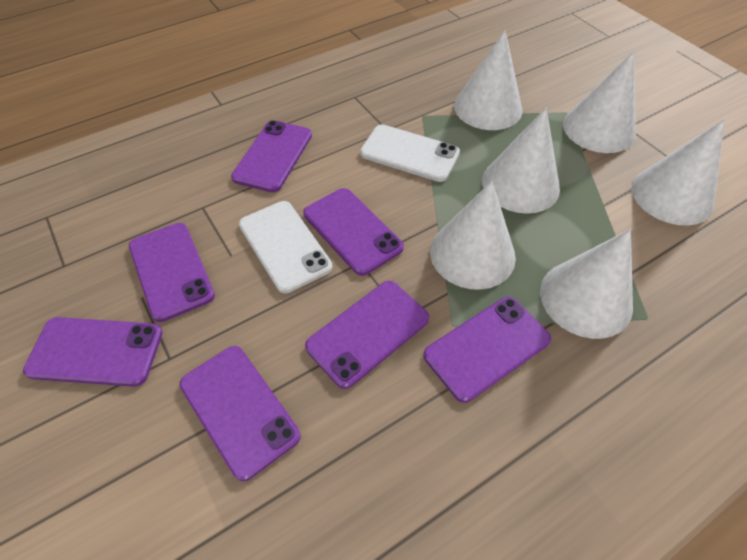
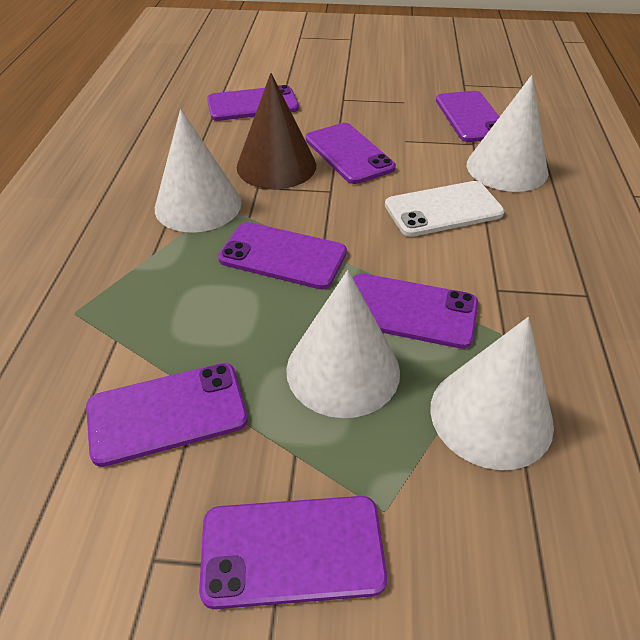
brown cone: 0 -> 1
white cone: 6 -> 4
white phone: 2 -> 1

